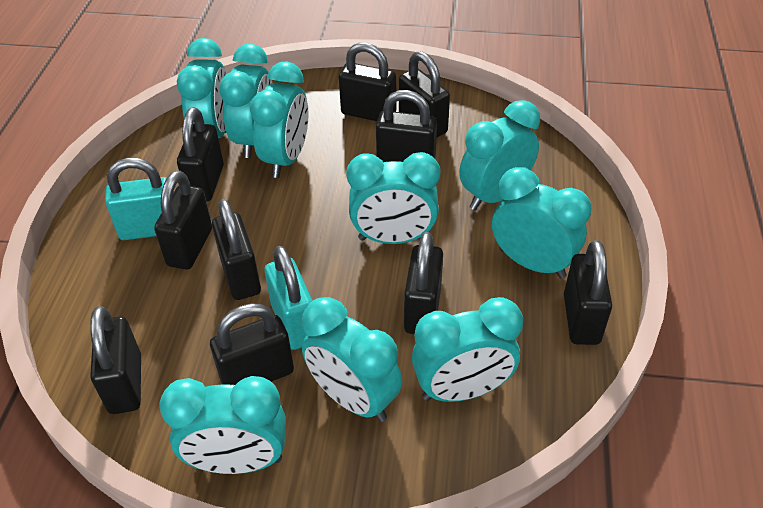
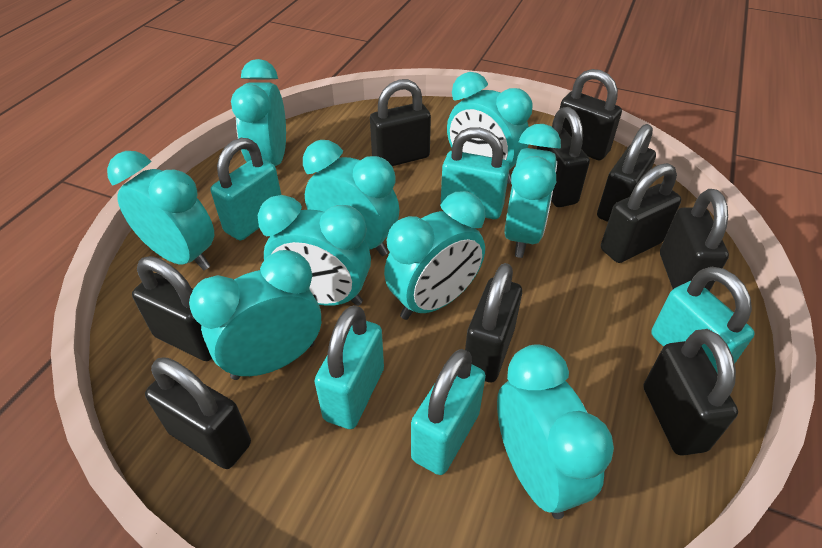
turquoise padlock: 2 -> 5

